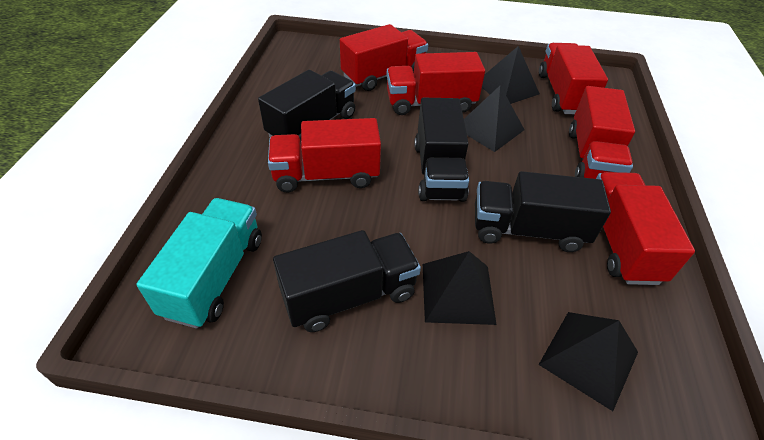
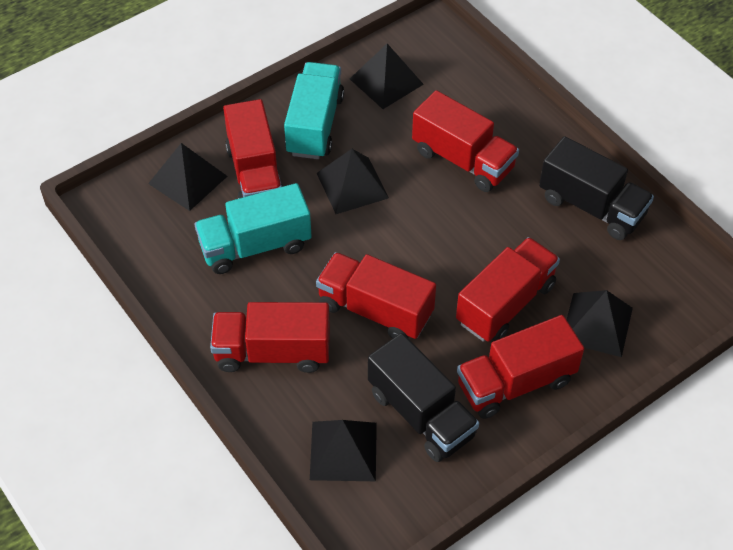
black pyramid: 4 -> 5
black truck: 4 -> 2
turquoise truck: 1 -> 2

